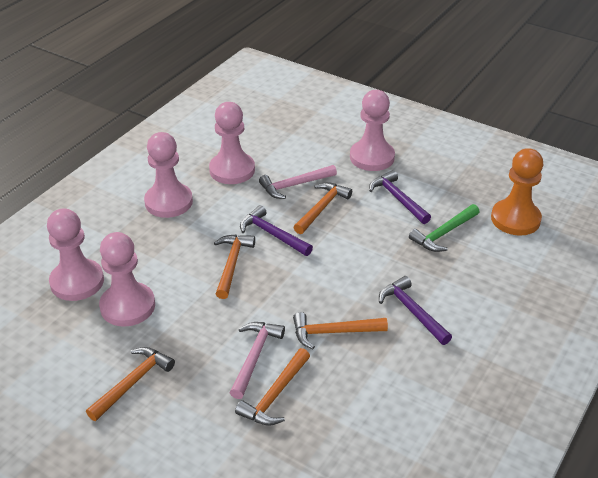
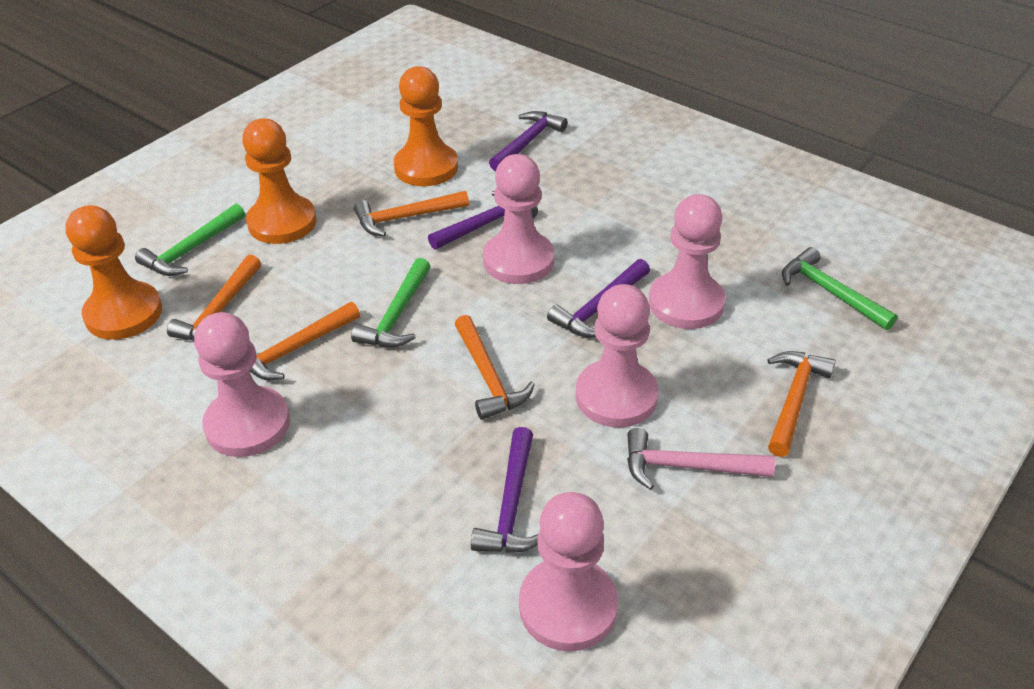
green hammer: 1 -> 3
orange pawn: 1 -> 3
pink hammer: 2 -> 1
purple hammer: 3 -> 4

